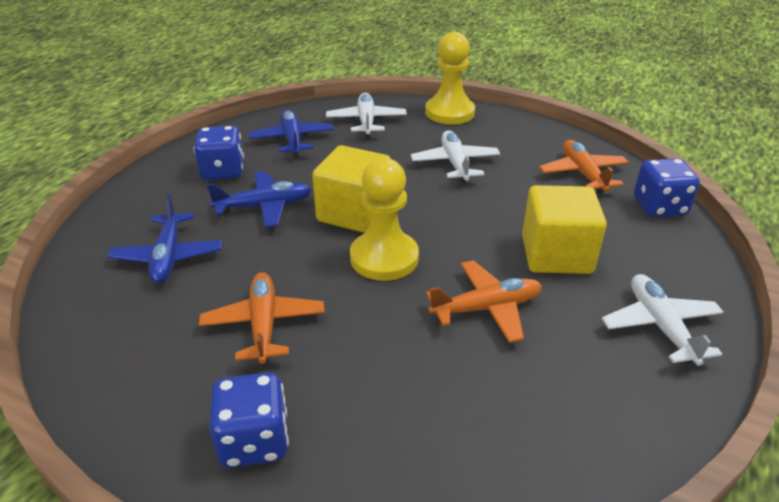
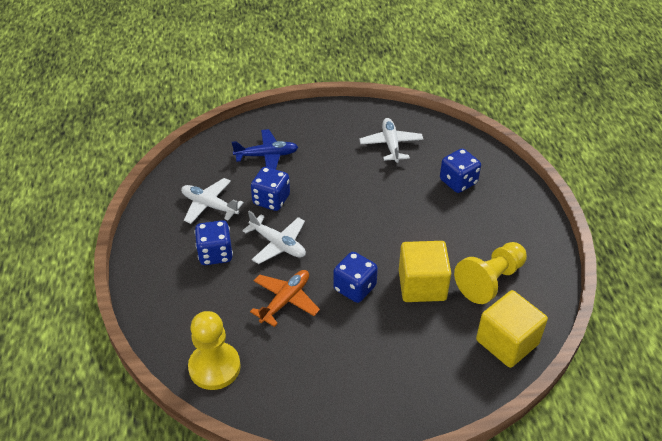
blue dice: 3 -> 4
blue plane: 3 -> 1
orange plane: 3 -> 1

